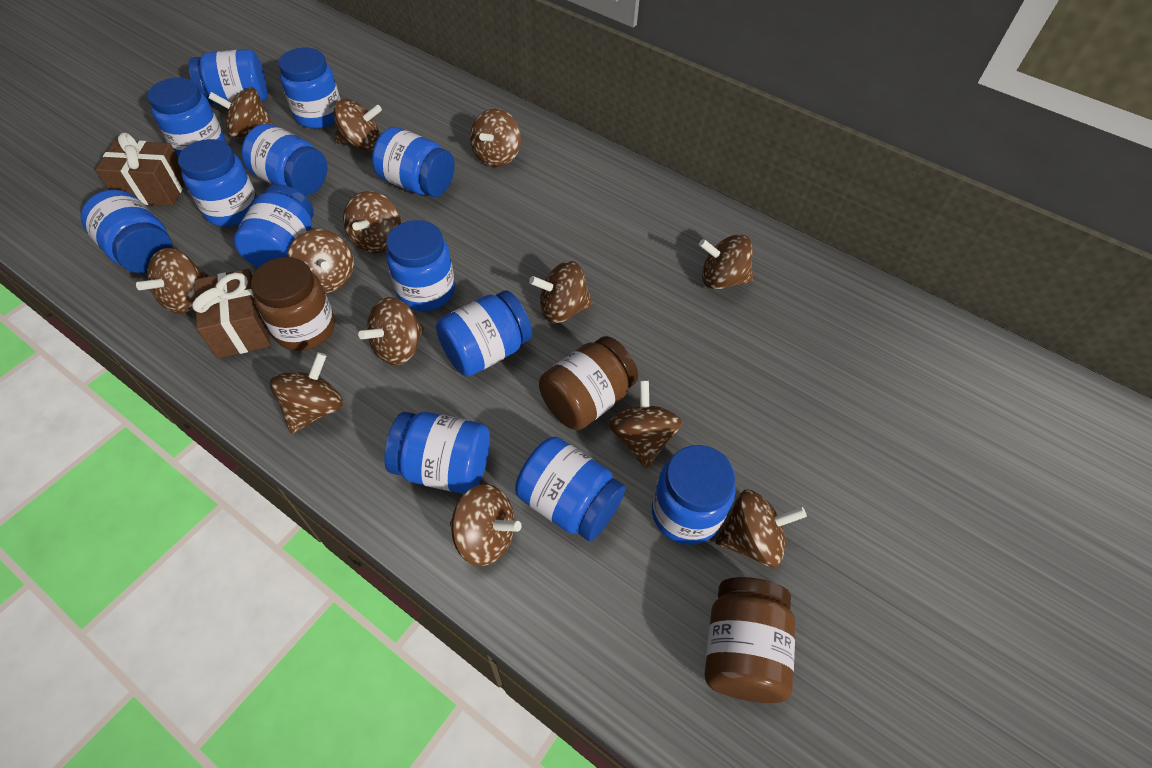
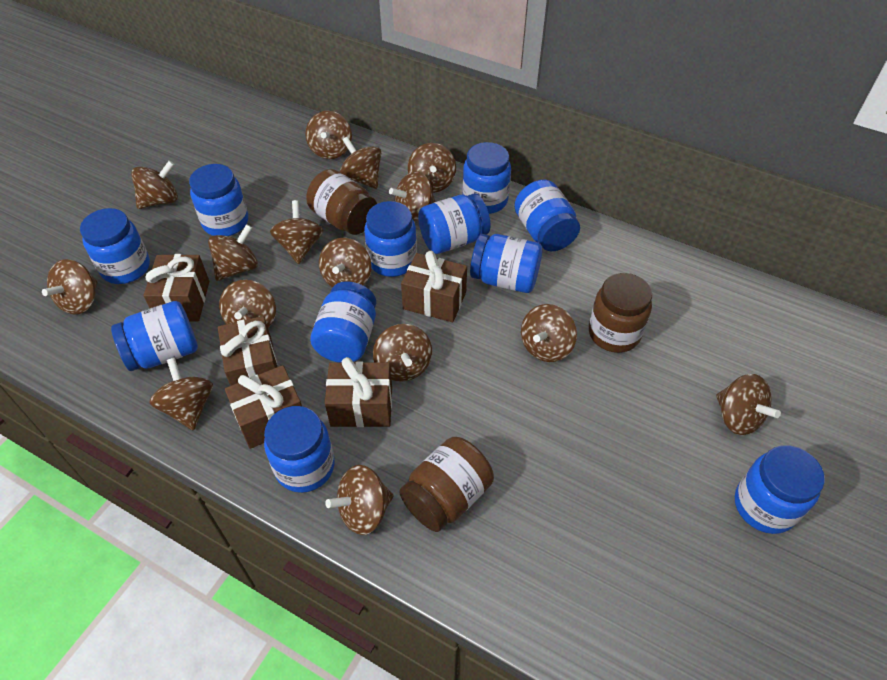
blue jar: 13 -> 11
brown gift: 2 -> 5
brown spinning top: 13 -> 15

